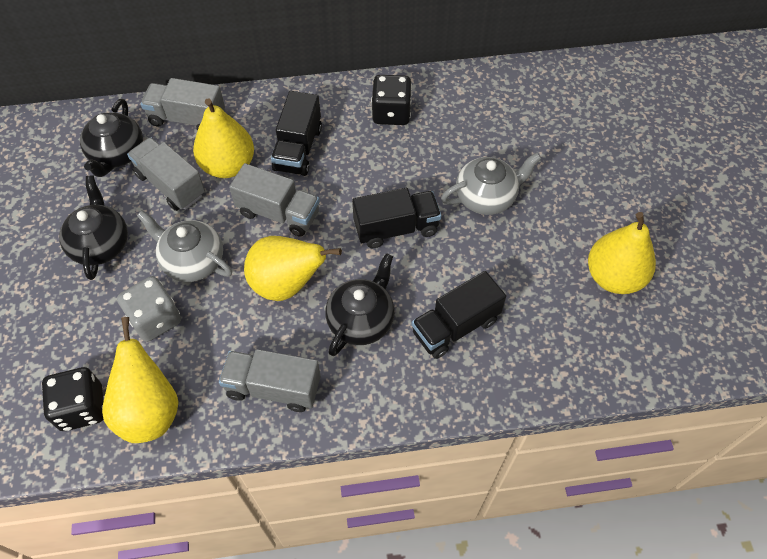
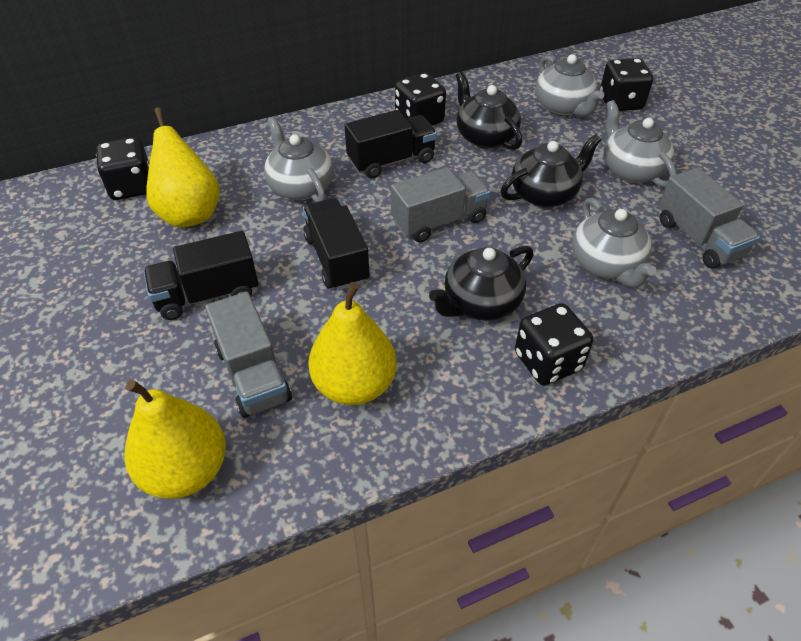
black dice: 2 -> 4
grey dice: 1 -> 0
grey teapot: 2 -> 4
grey truck: 4 -> 3
yellow pear: 4 -> 3

